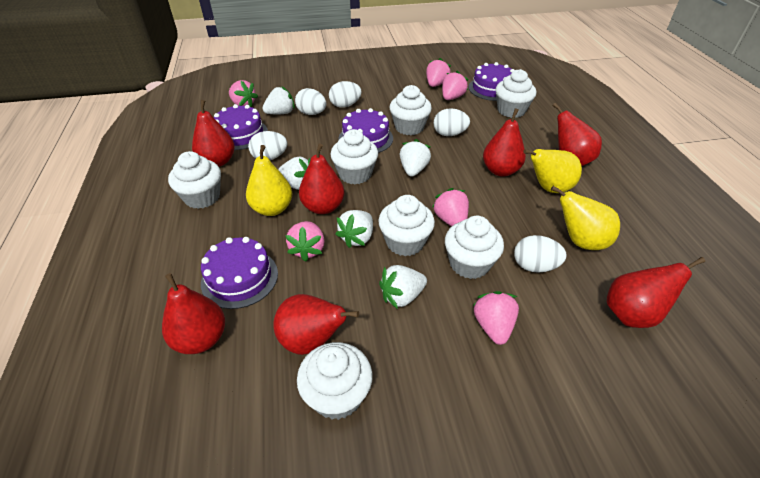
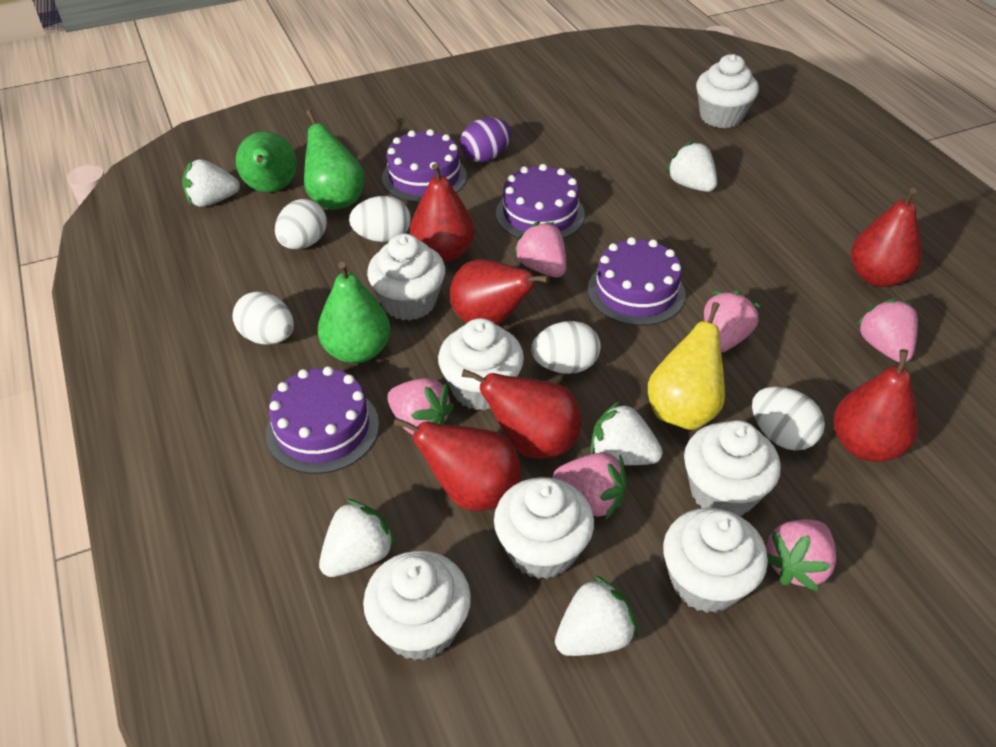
green pear: 0 -> 3
purple egg: 0 -> 1
red pear: 7 -> 6
yellow pear: 3 -> 1

